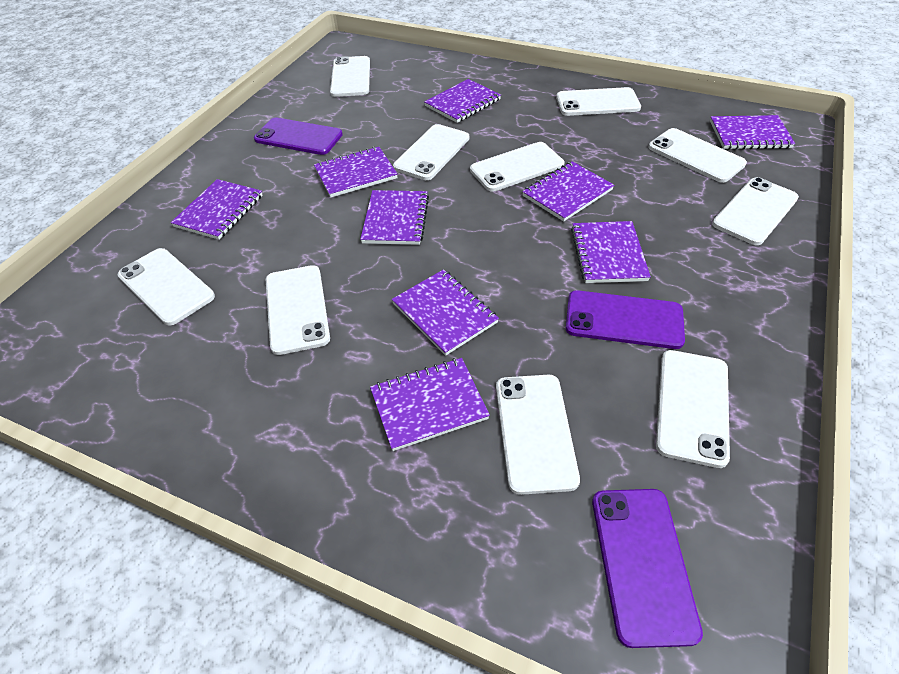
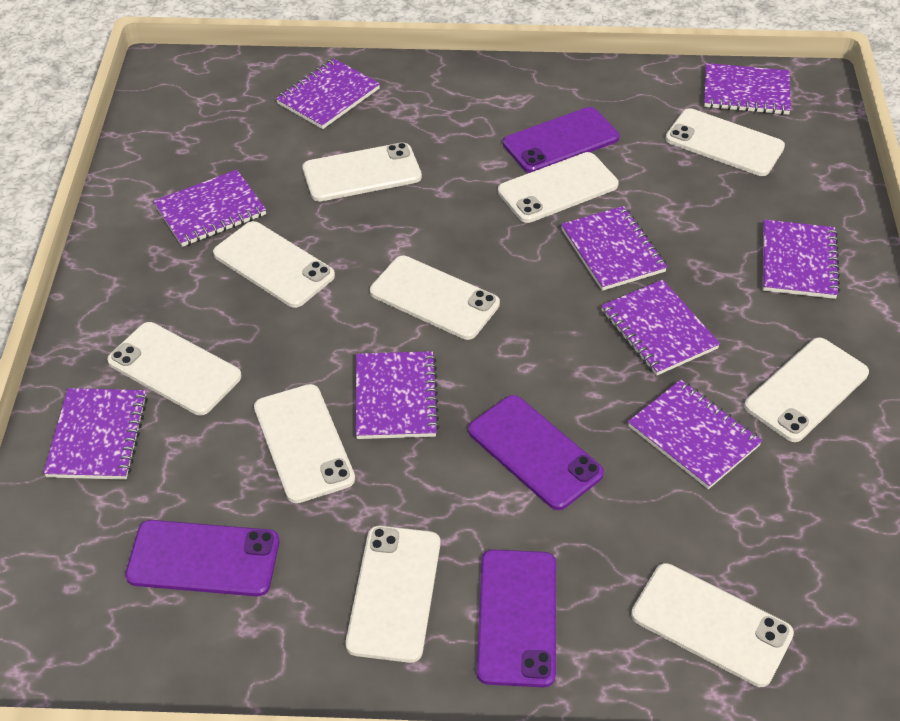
purple phone: 3 -> 4

